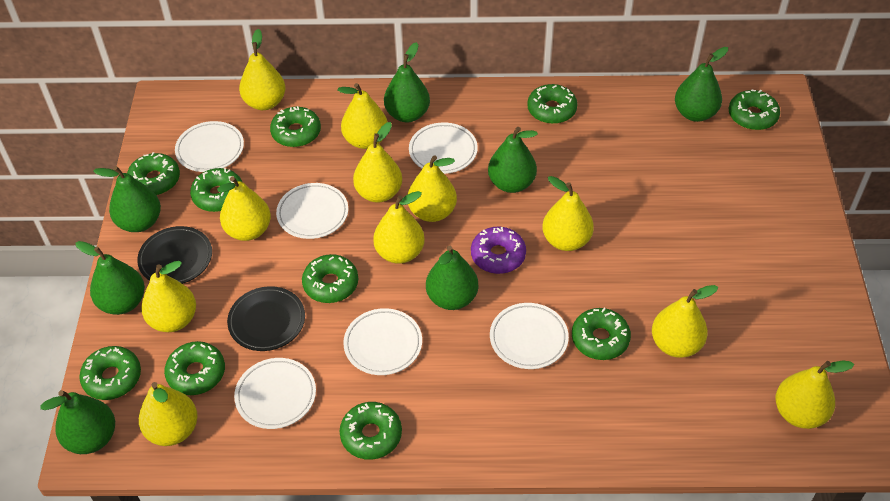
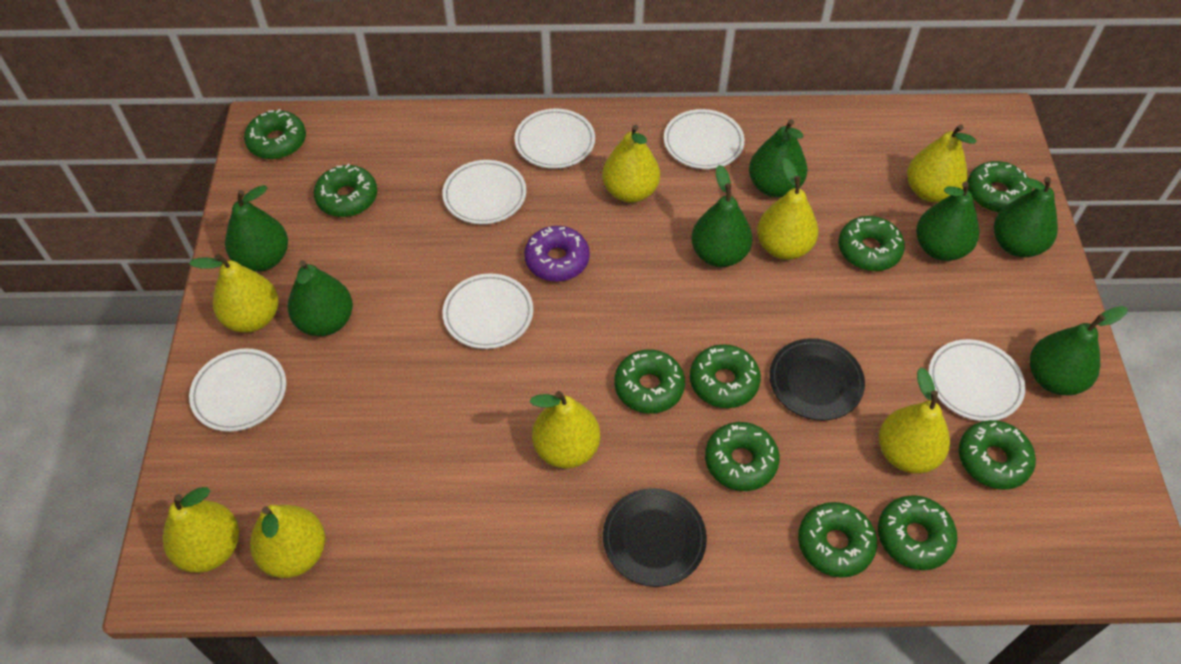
yellow pear: 11 -> 8

